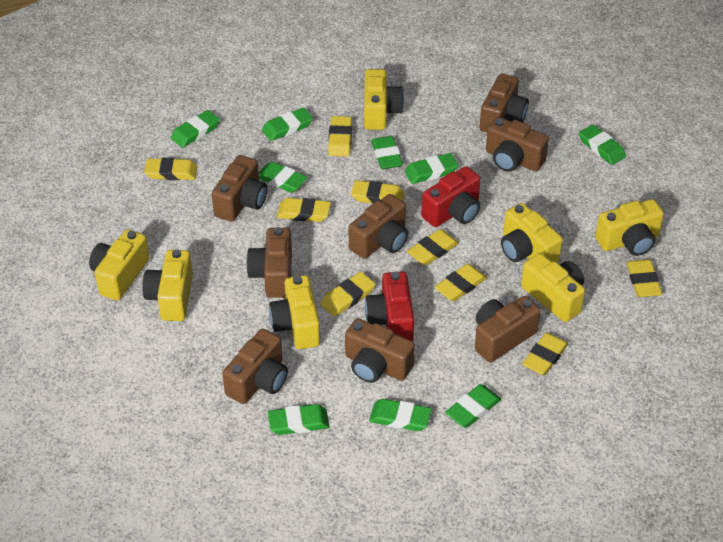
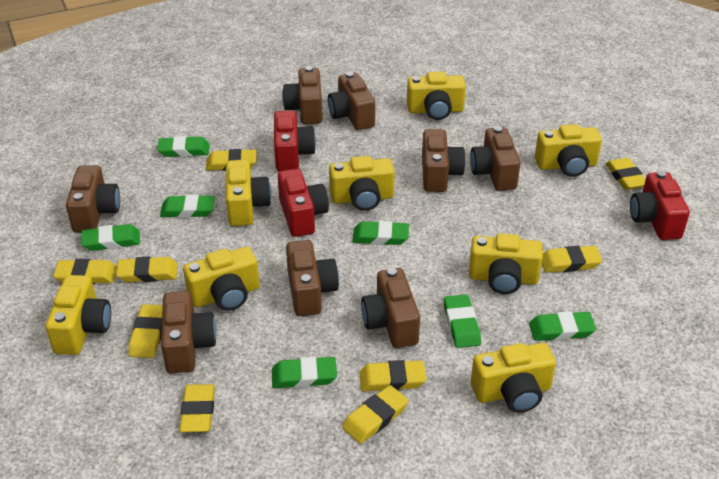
green eraser: 9 -> 7
red camera: 2 -> 3
yellow camera: 7 -> 8

